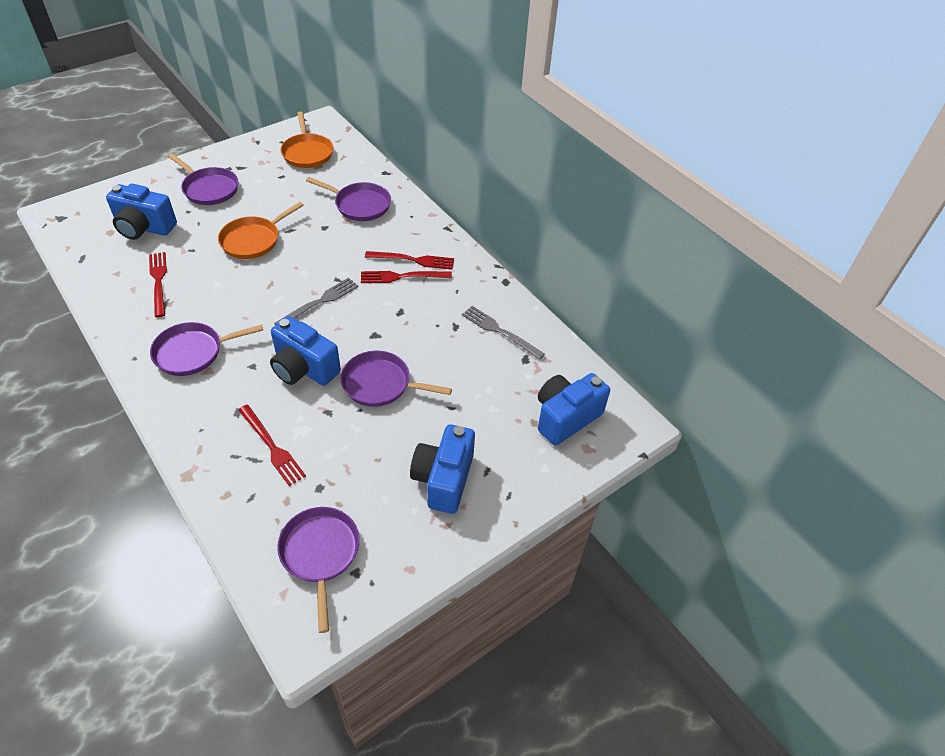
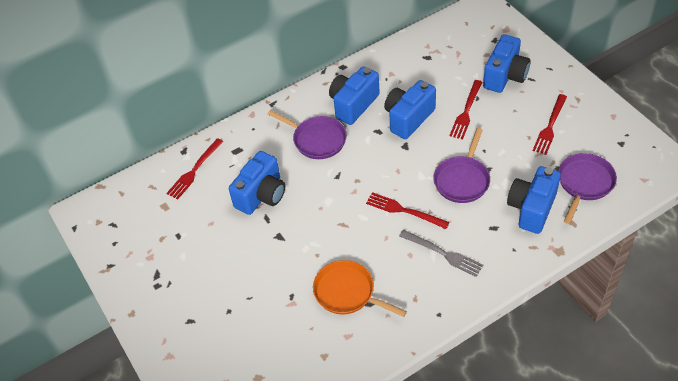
blue camera: 4 -> 5
grey fork: 2 -> 1
orange pan: 2 -> 1
purple pan: 5 -> 3

